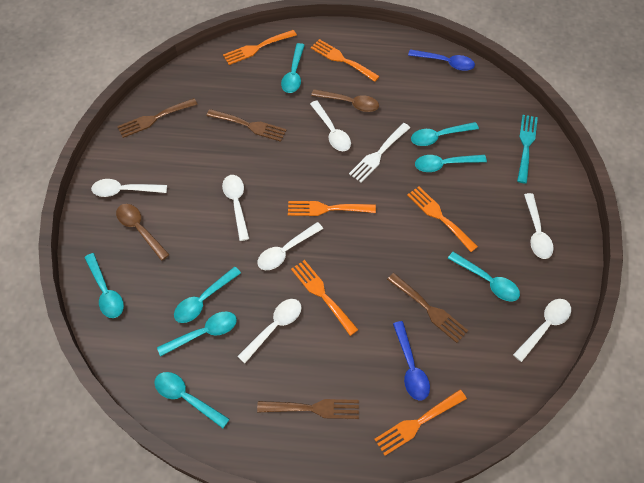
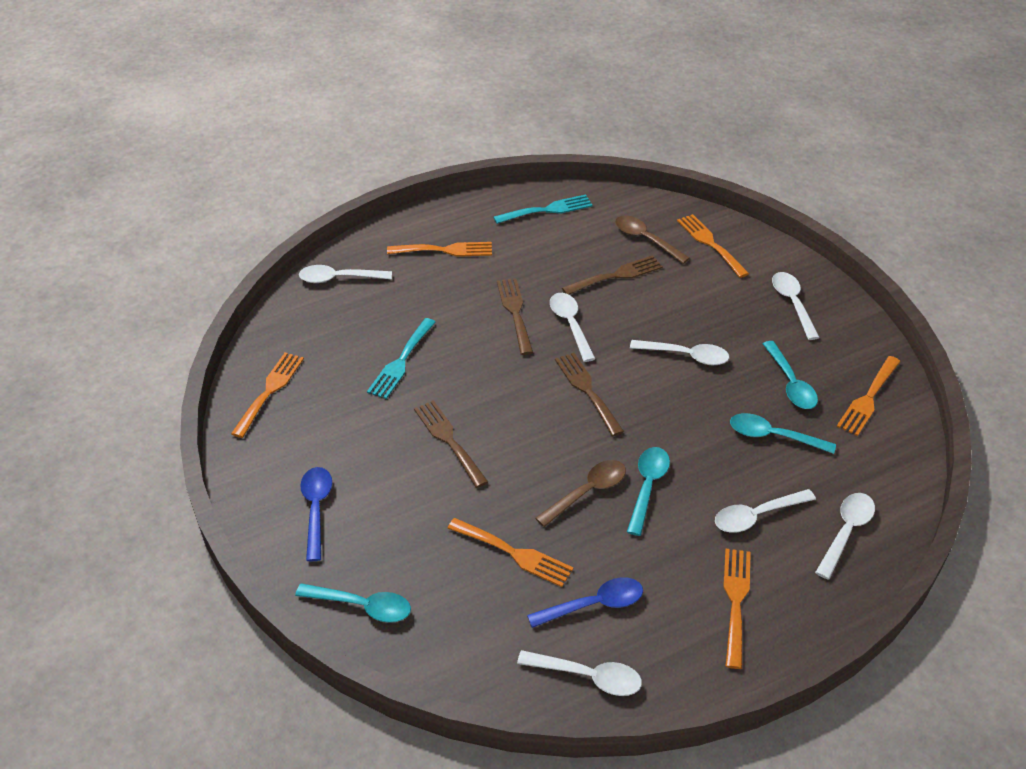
turquoise fork: 1 -> 2
turquoise spoon: 8 -> 4
white fork: 1 -> 0

